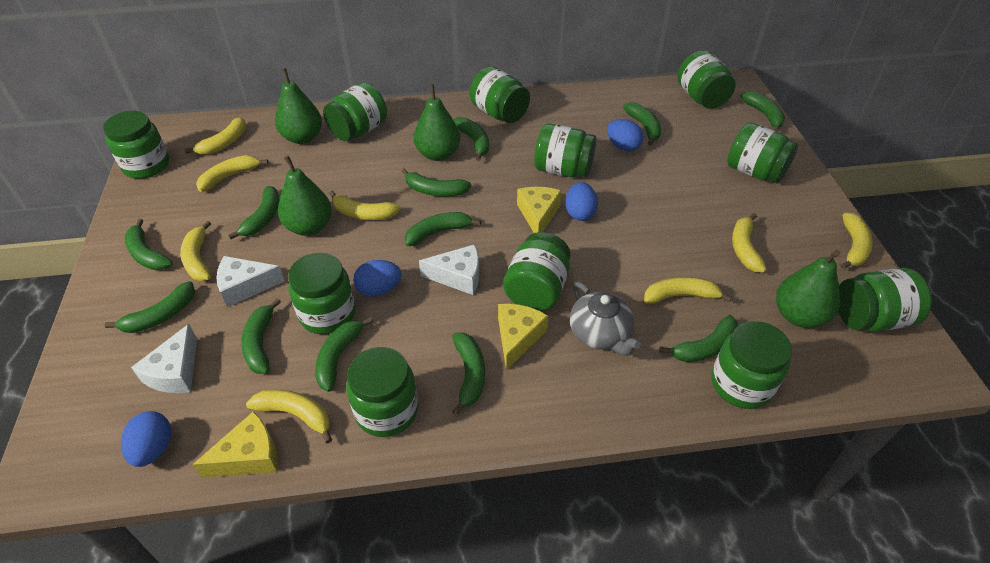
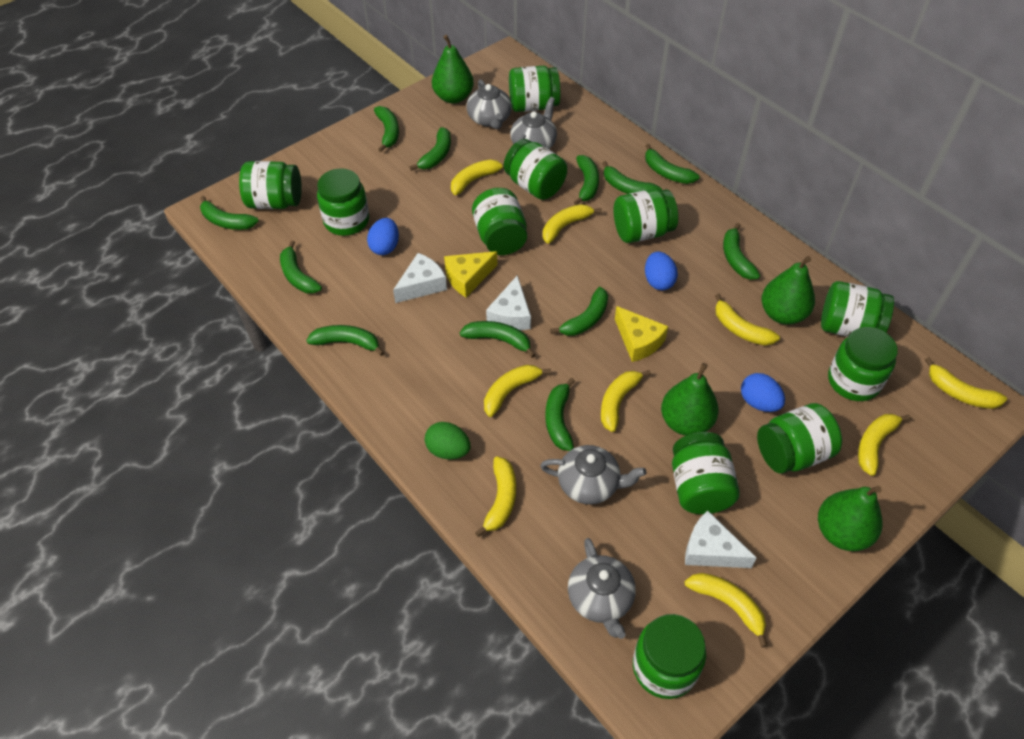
blue egg: 4 -> 3
green egg: 0 -> 1
grey teapot: 1 -> 4
yellow banana: 8 -> 9
yellow cheese: 3 -> 2

